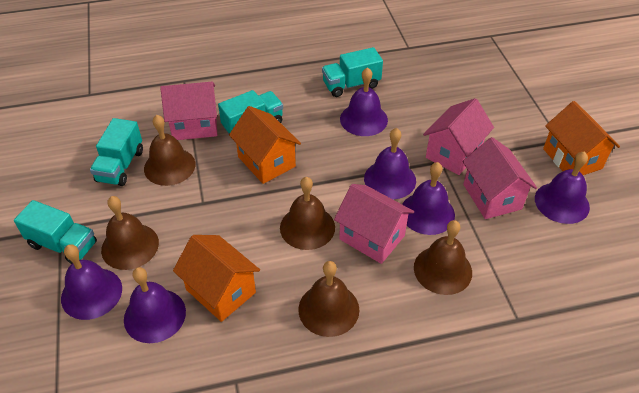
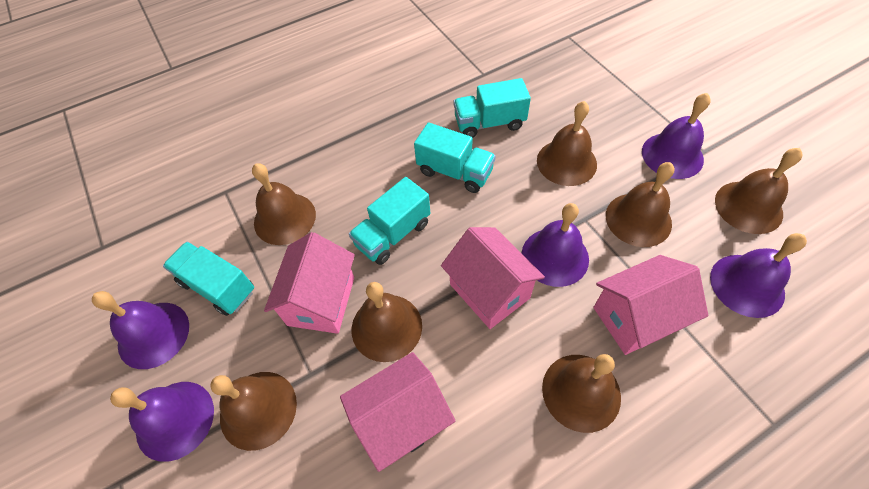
brown bell: 5 -> 7
orange house: 3 -> 0
purple bell: 6 -> 5

